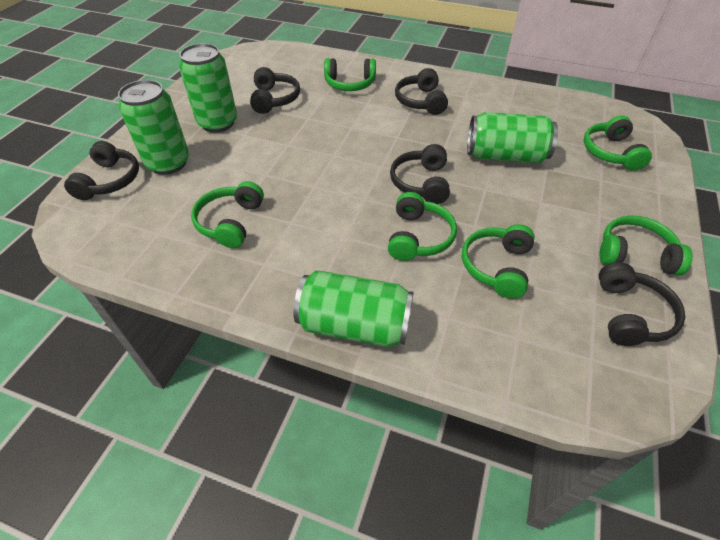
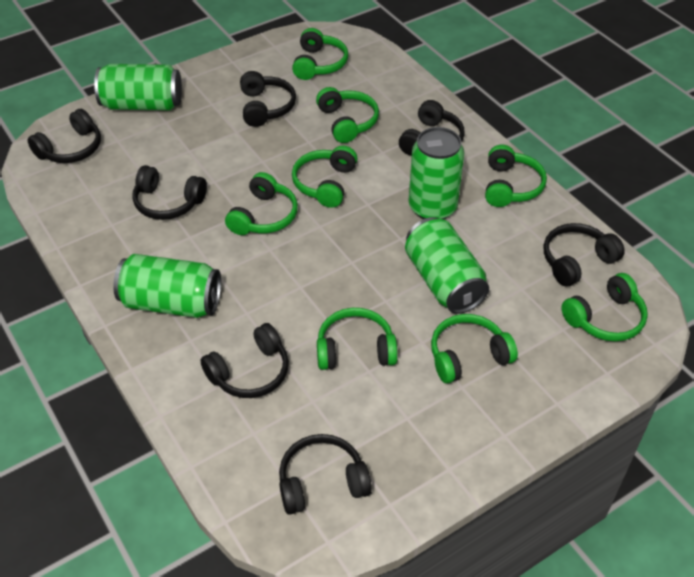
black headphones: 5 -> 7
green headphones: 6 -> 8

